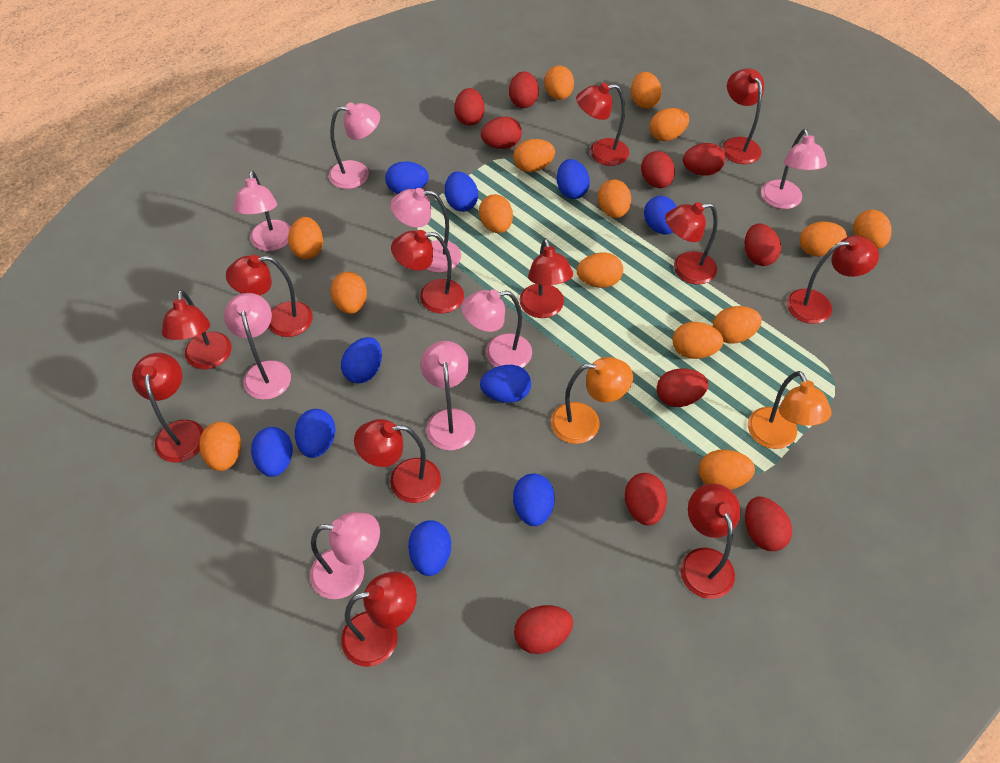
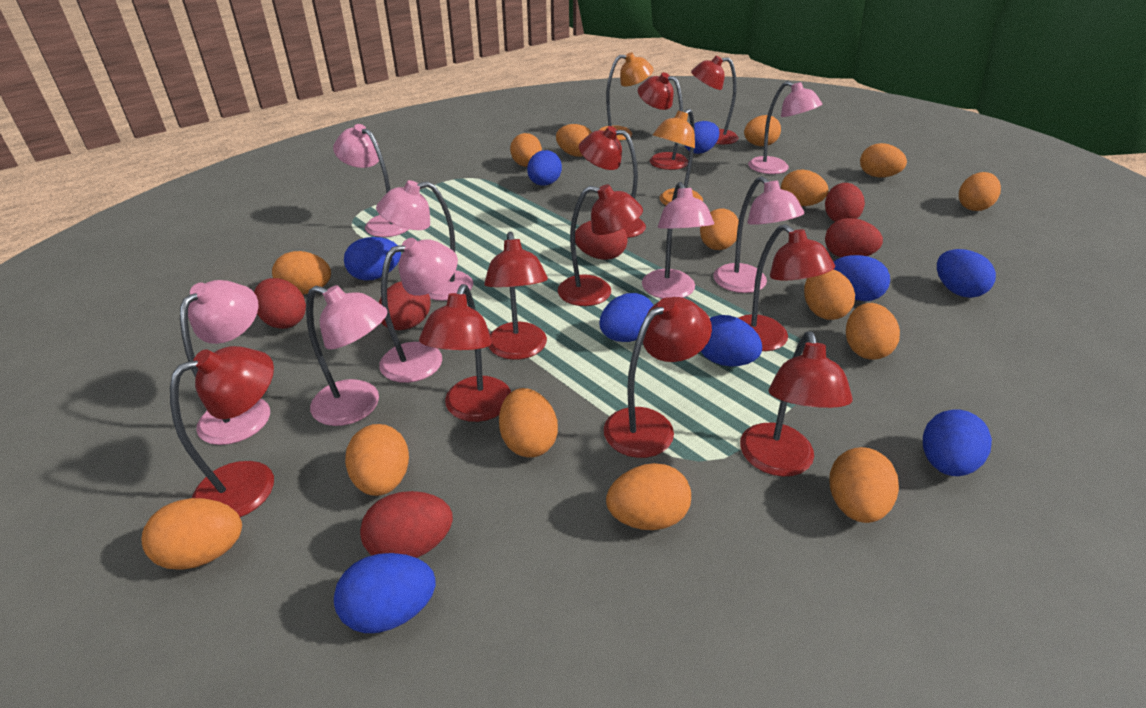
blue egg: 10 -> 9
red egg: 10 -> 6
red lamp: 12 -> 10

